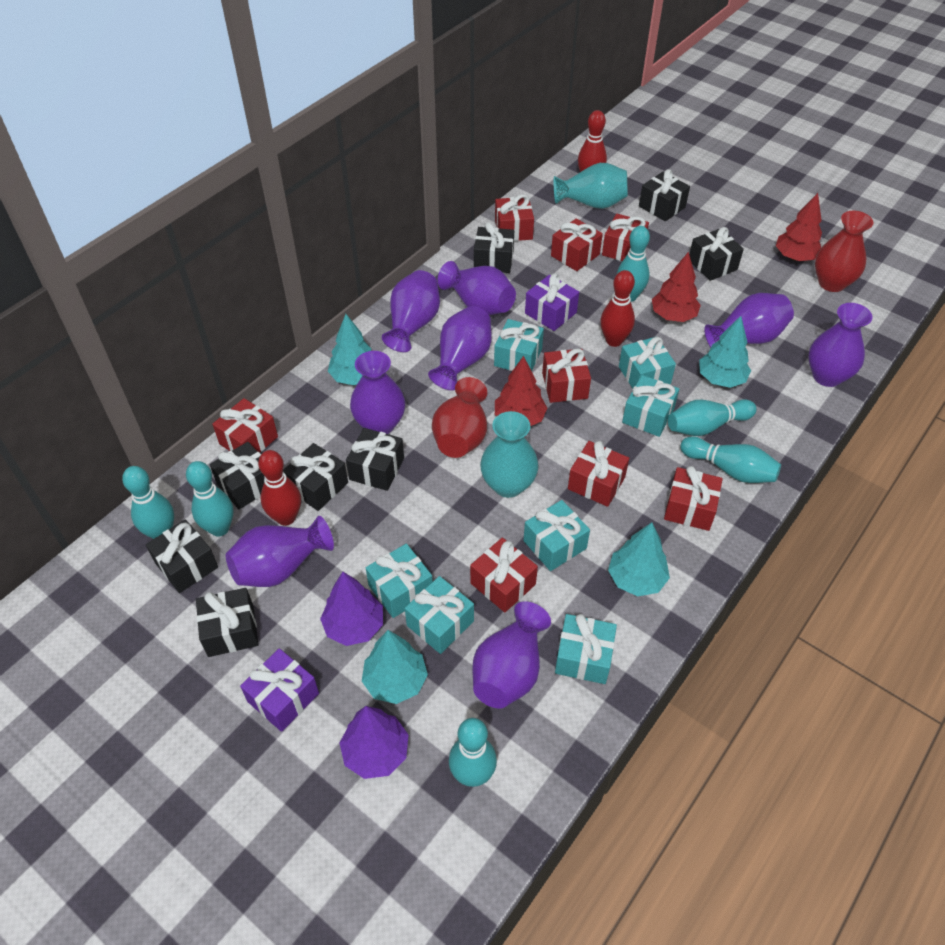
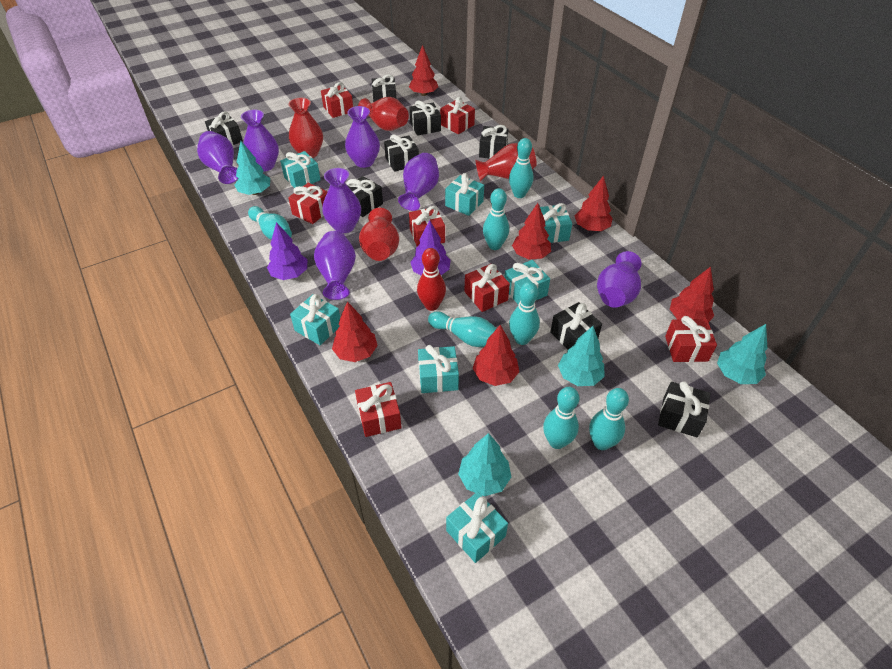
purple gift: 2 -> 0
purple vase: 8 -> 7
red bowling pin: 3 -> 1
red gift: 8 -> 7
red tree: 3 -> 6
red vase: 2 -> 4
turquoise bowling pin: 6 -> 7
turquoise vase: 2 -> 0

